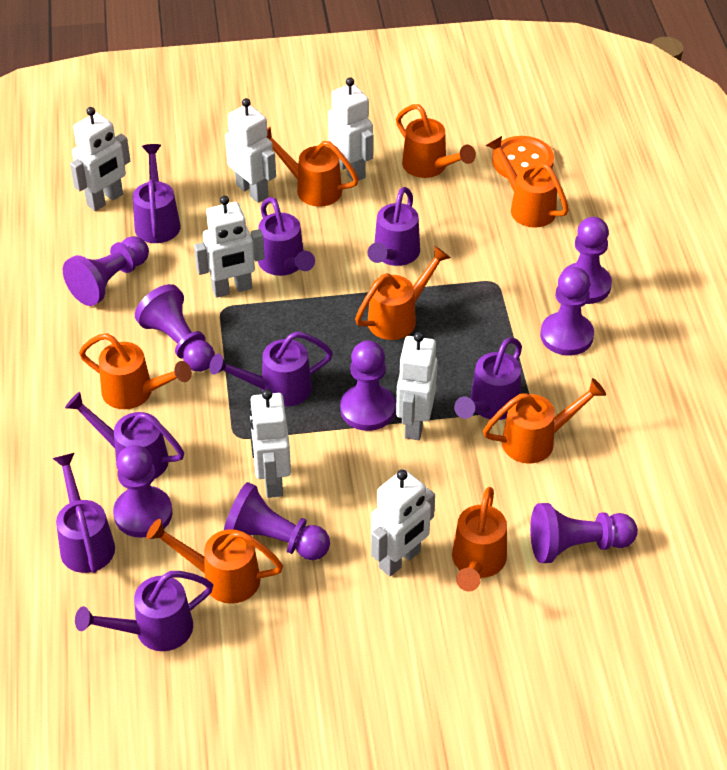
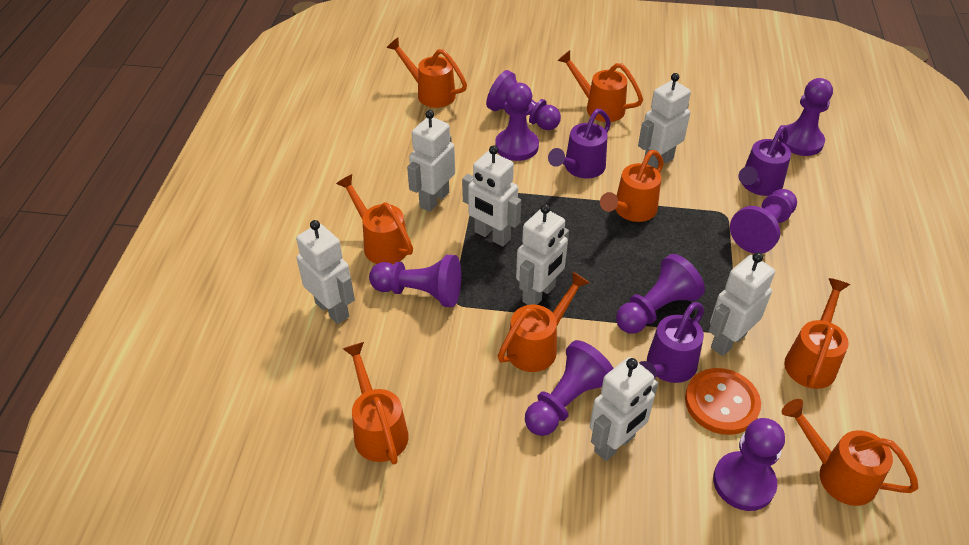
purple watering can: 8 -> 3

